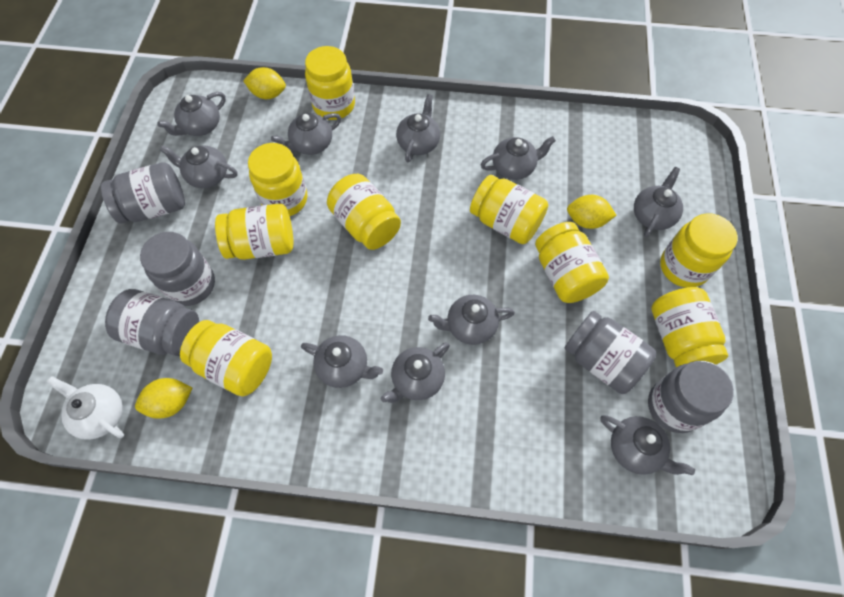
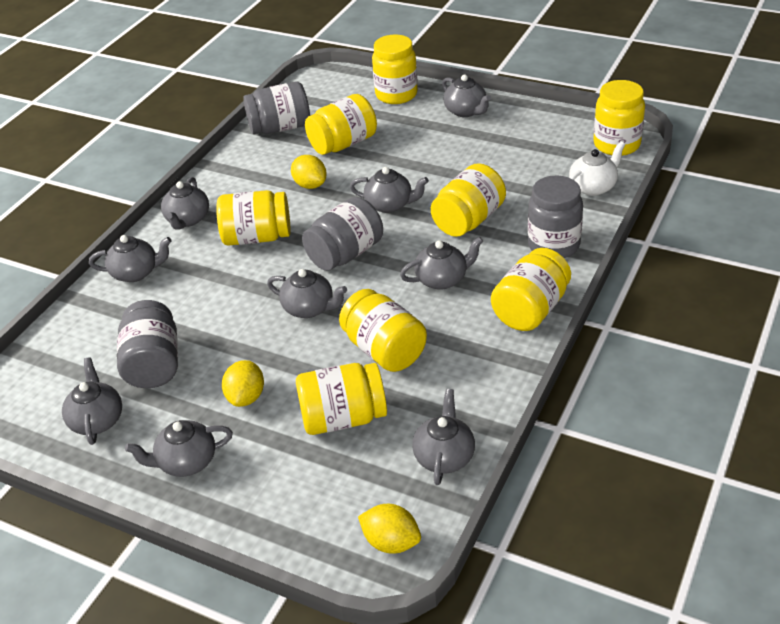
grey jar: 5 -> 4
grey teapot: 10 -> 9
yellow jar: 9 -> 8

